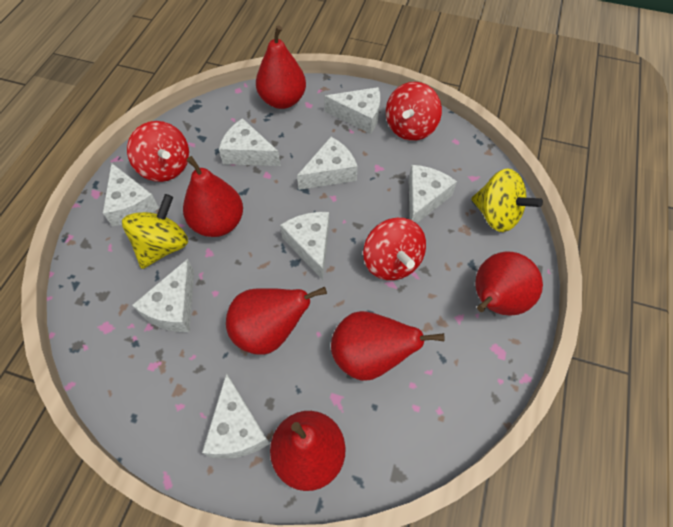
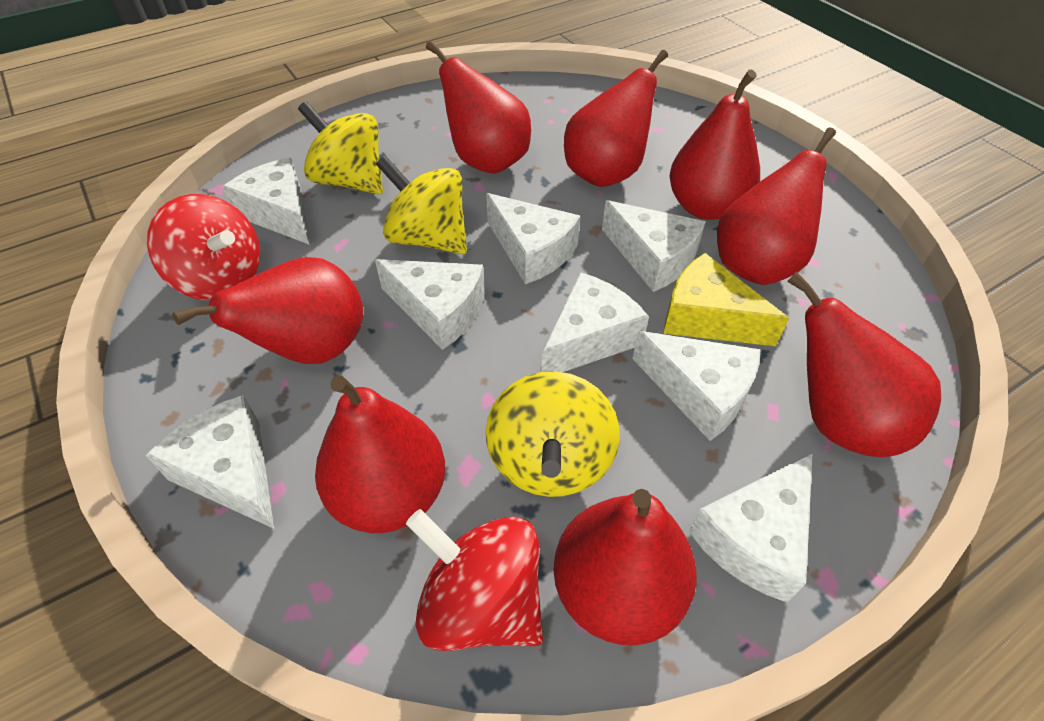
red pear: 6 -> 8
red spinning top: 3 -> 2
yellow cheese: 0 -> 1
yellow spinning top: 2 -> 3

